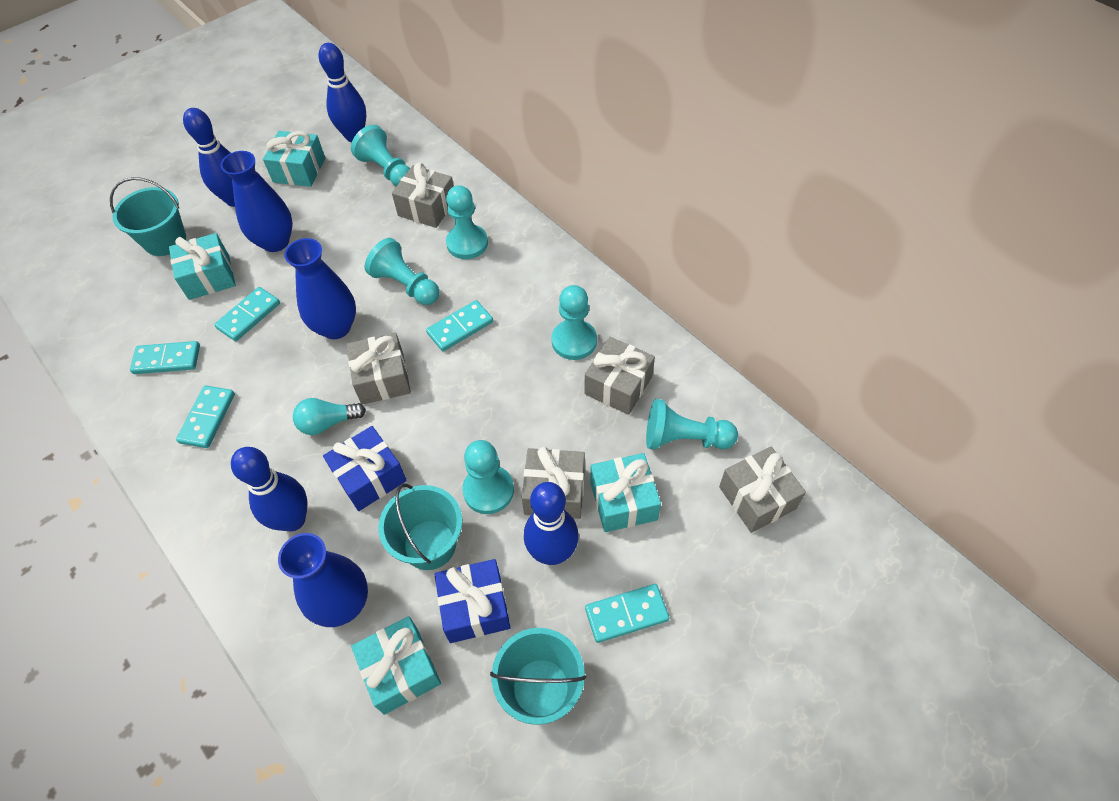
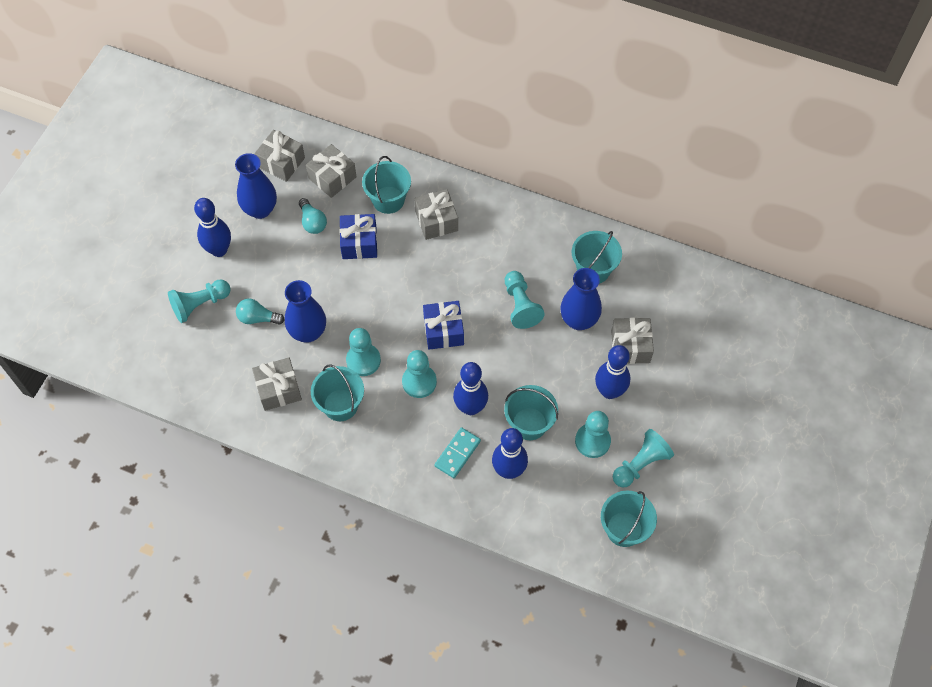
turquoise bucket: 3 -> 5
turquoise domino: 5 -> 1
turquoise gift: 4 -> 0
turquoise light bulb: 1 -> 2

